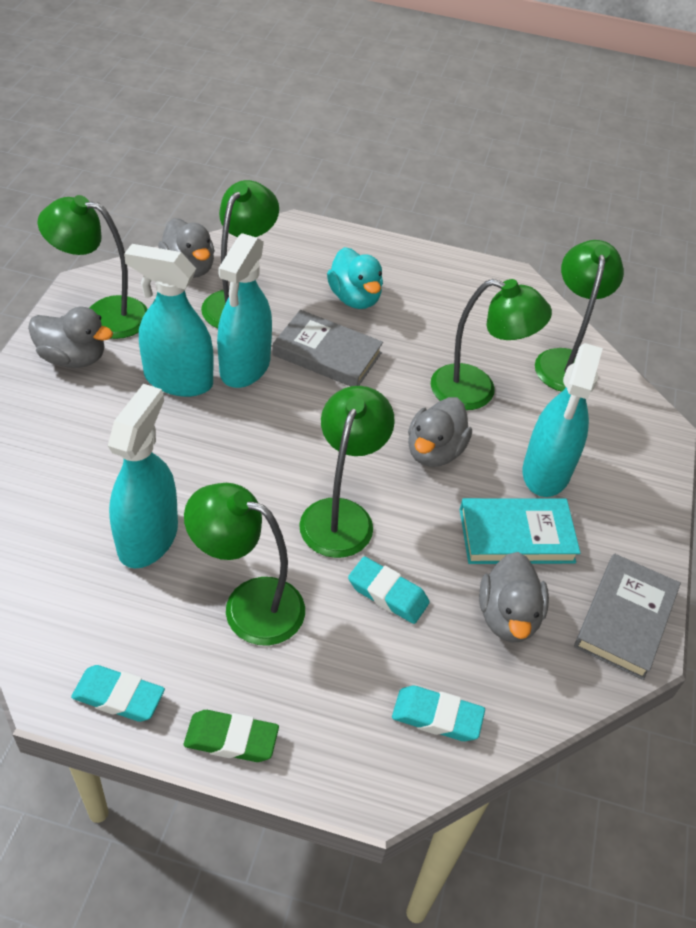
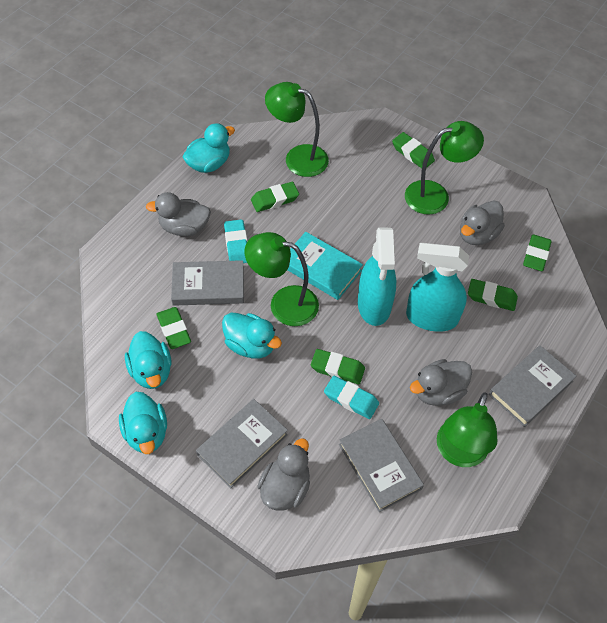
green eraser: 1 -> 6
green lamp: 6 -> 4
grey book: 2 -> 4
turquoise duck: 1 -> 4
turquoise eraser: 3 -> 2
turquoise spray bottle: 4 -> 2

